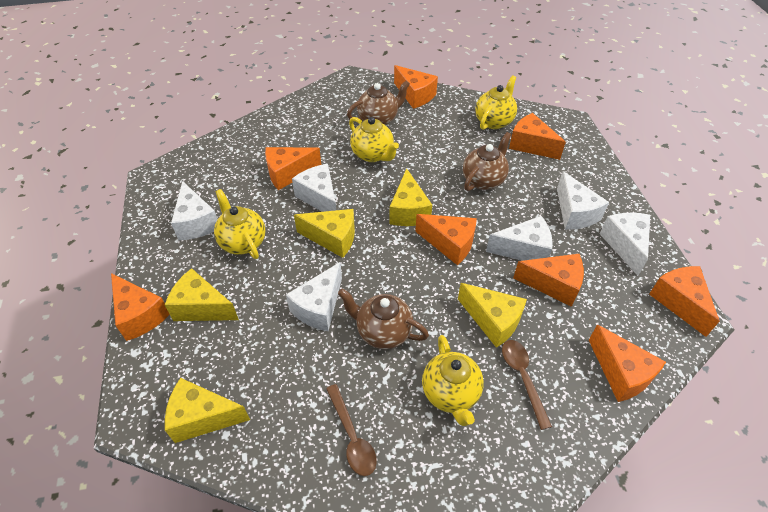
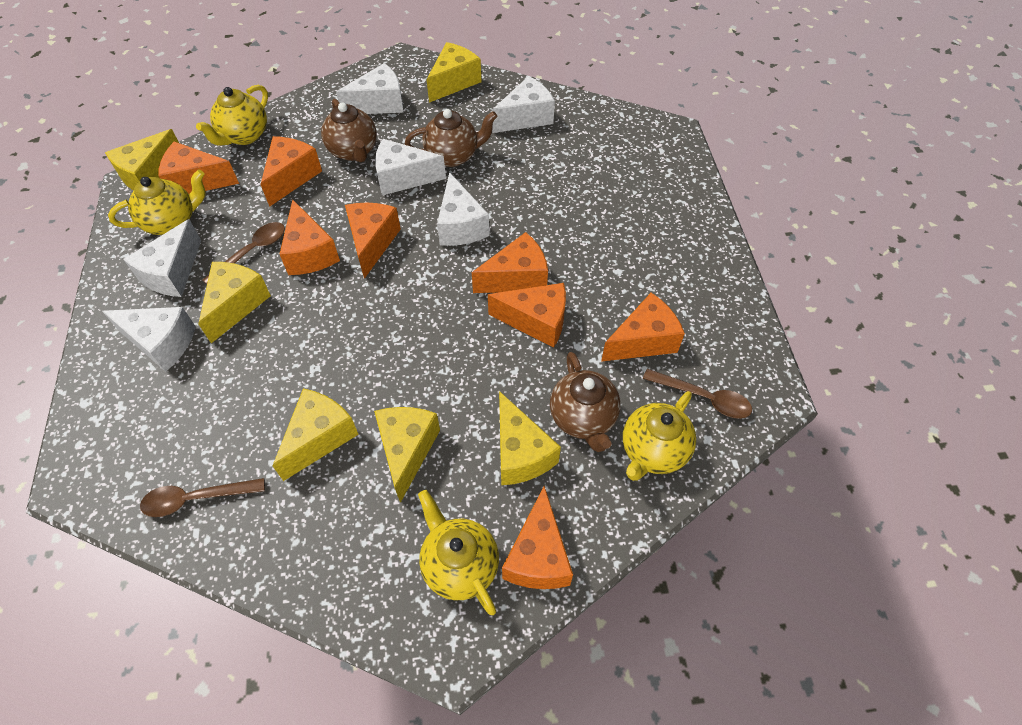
brown spoon: 2 -> 3
yellow cheese: 5 -> 6

